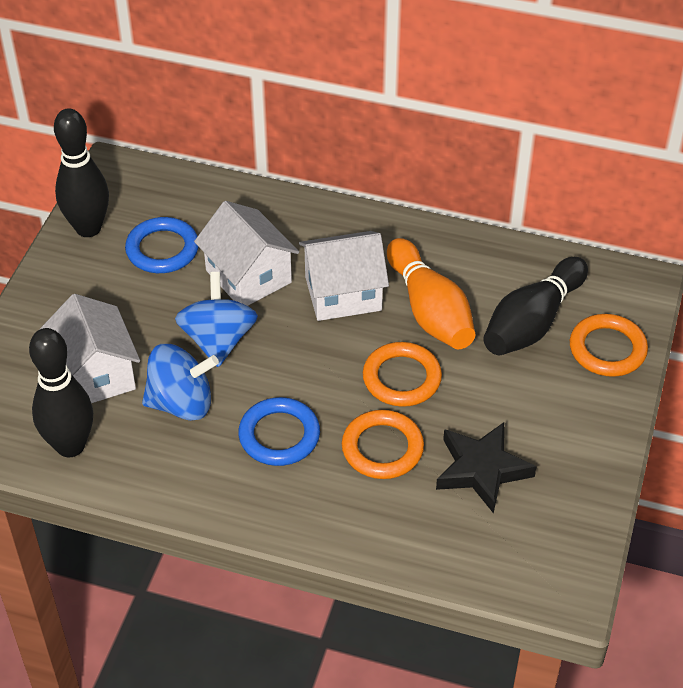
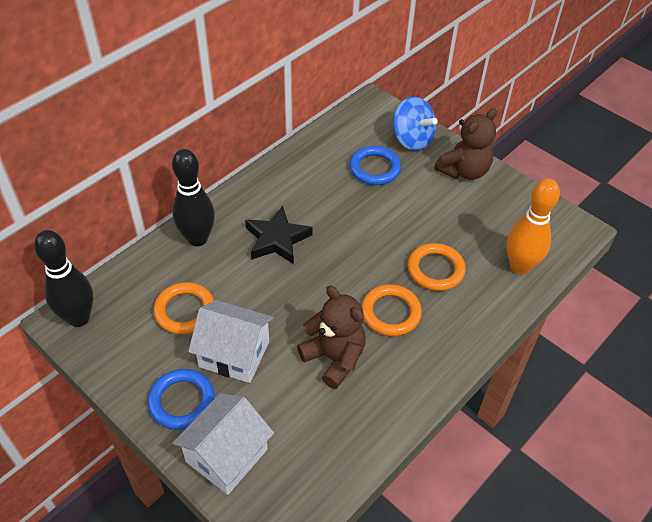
black bowling pin: 3 -> 2
blue spinning top: 2 -> 1
brown teddy bear: 0 -> 2
white house: 3 -> 2

